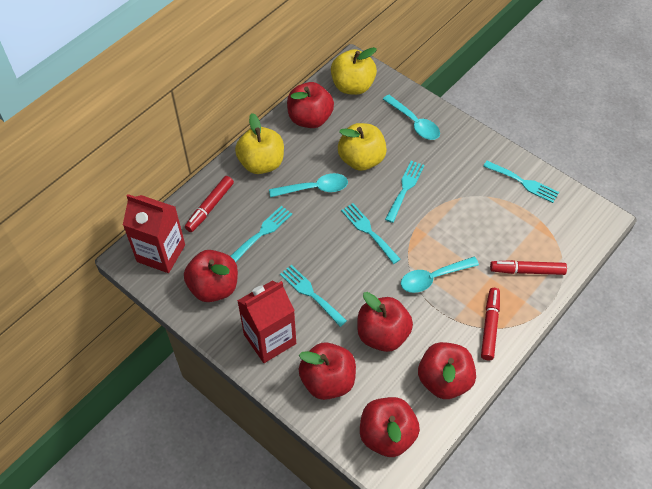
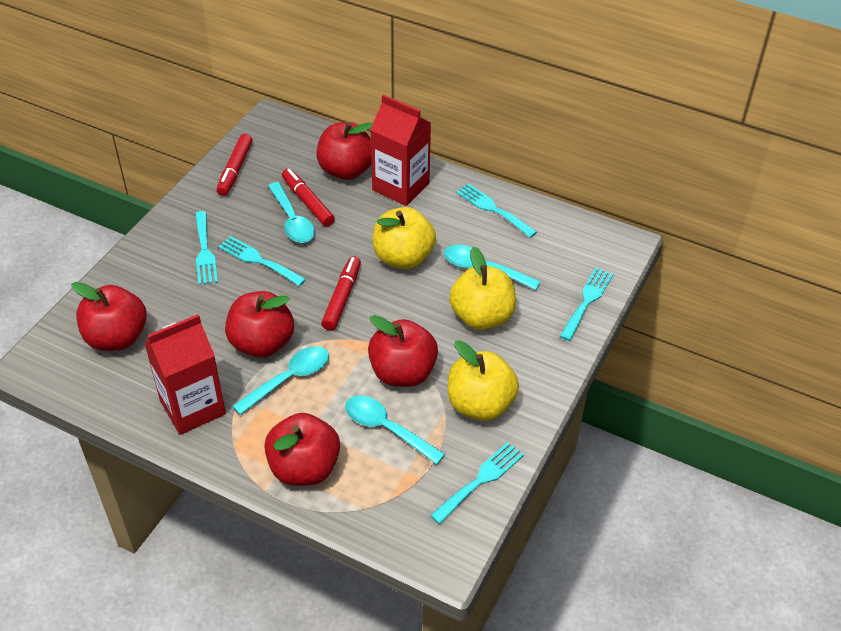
red apple: 6 -> 5
turquoise spoon: 3 -> 4

